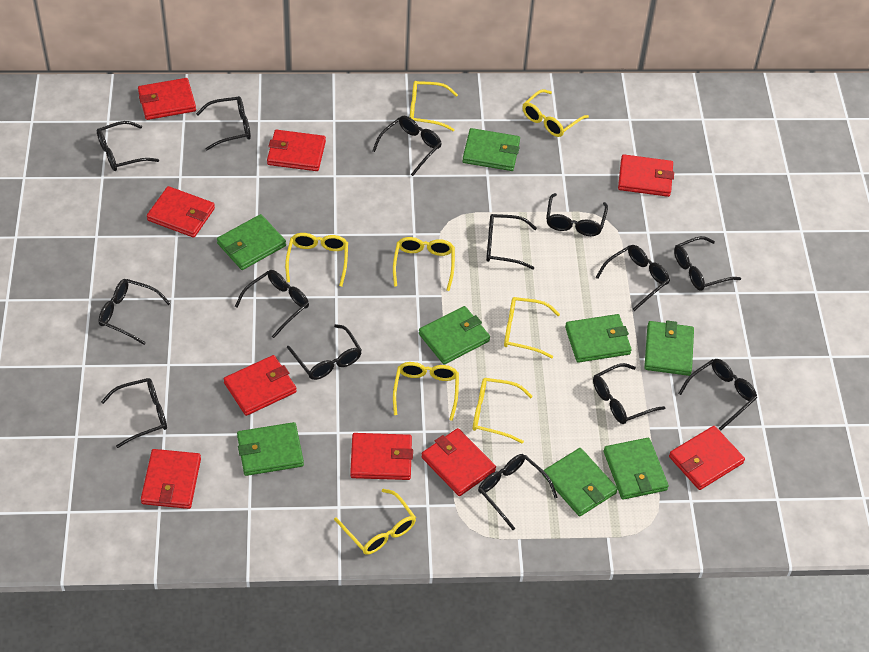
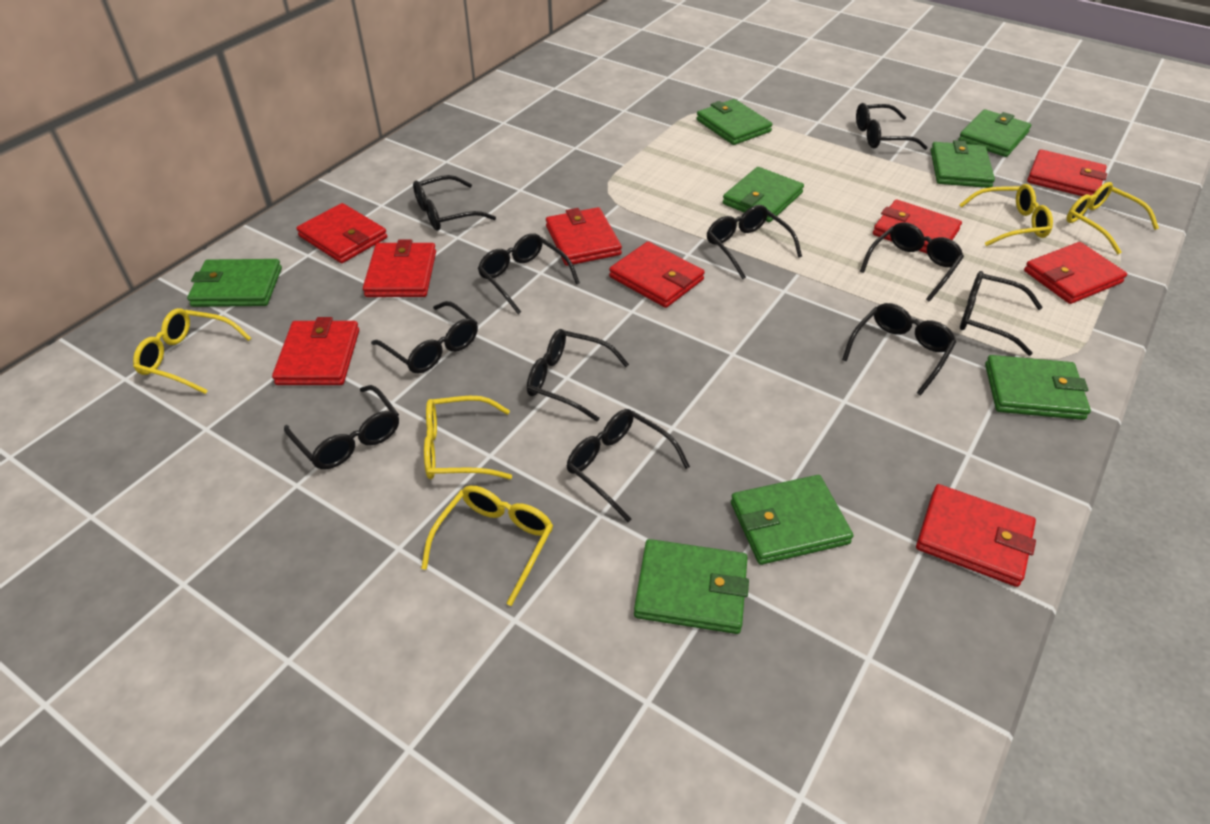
black glasses: 14 -> 11
yellow glasses: 8 -> 5

